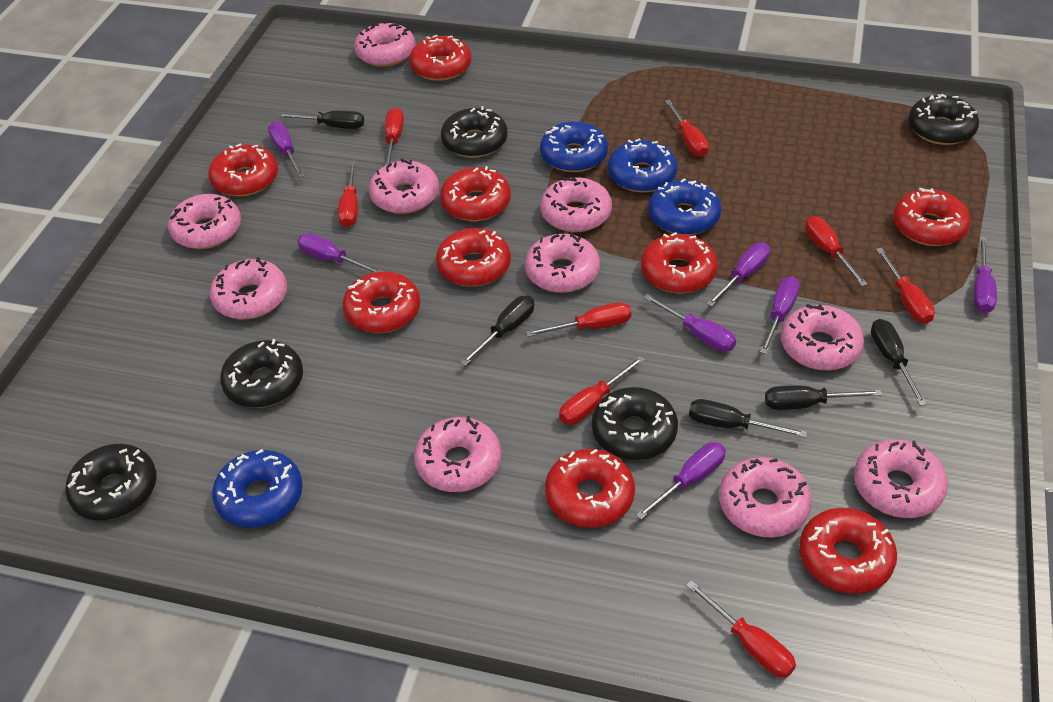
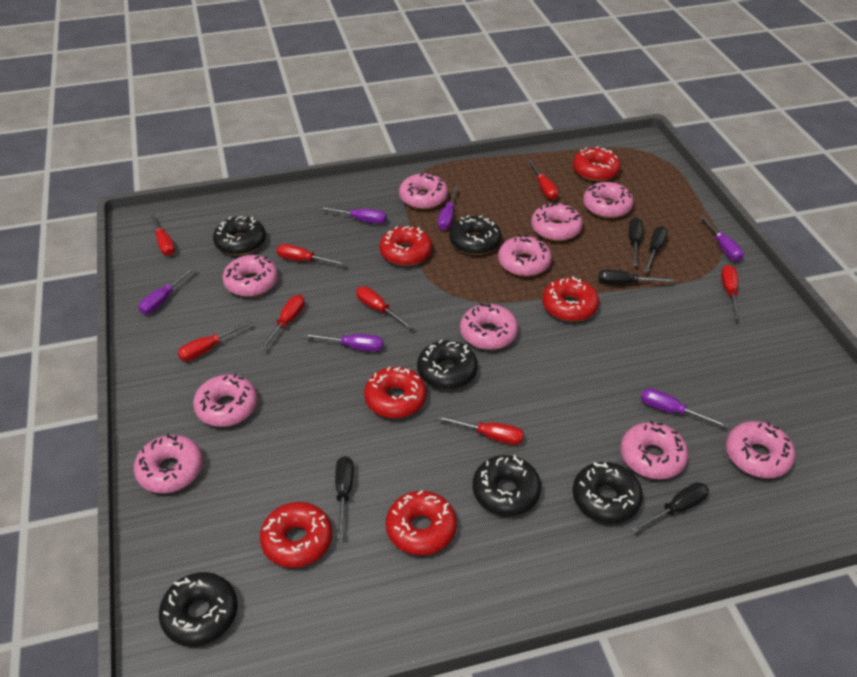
black donut: 5 -> 6
blue donut: 4 -> 0
purple screwdriver: 7 -> 6
red donut: 9 -> 6

